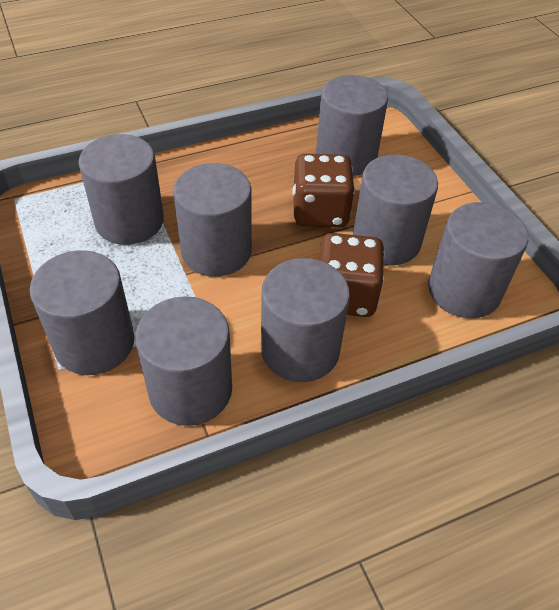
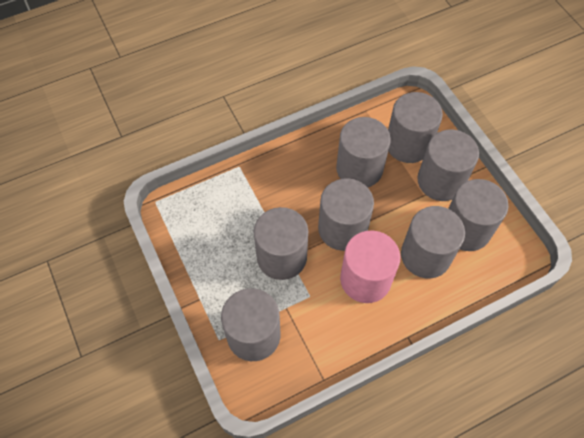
brown dice: 2 -> 0
pink cylinder: 0 -> 1

